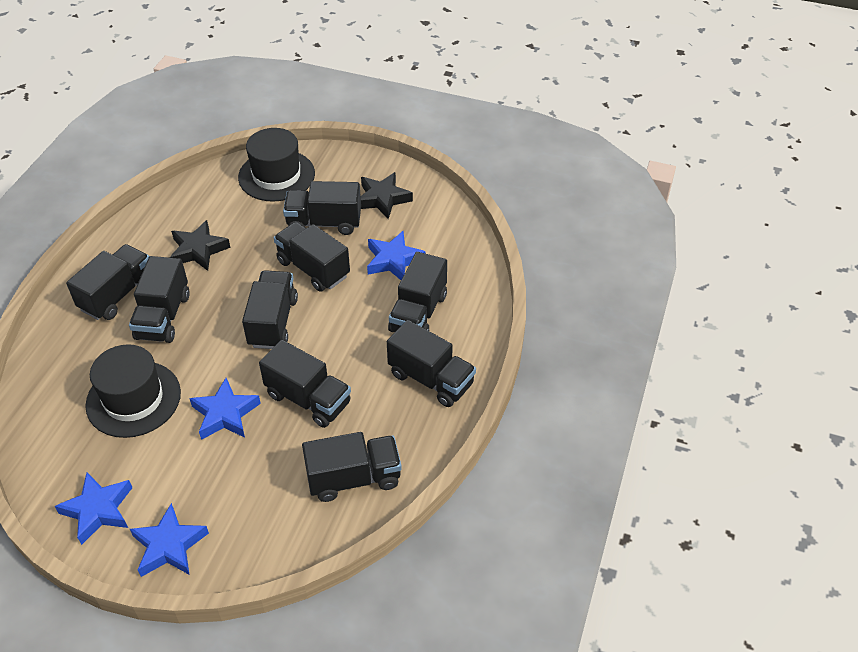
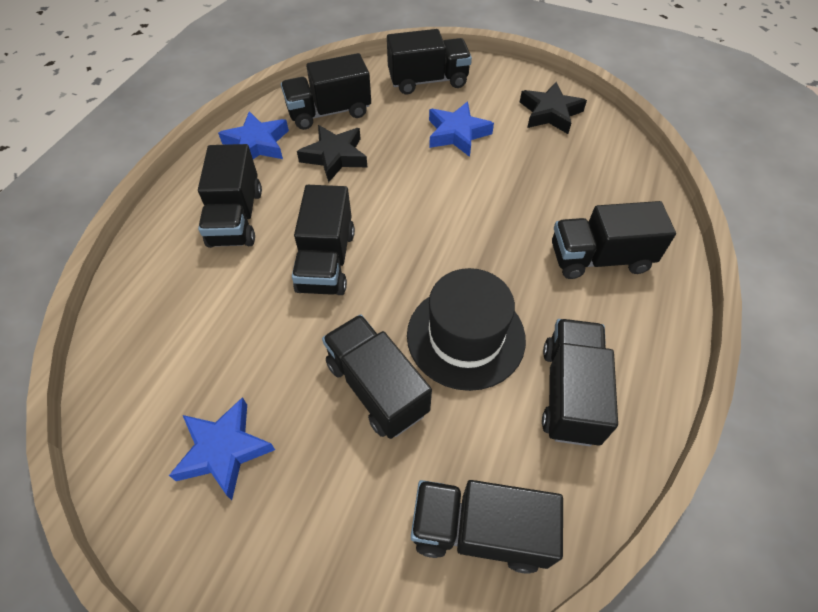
black hat: 2 -> 1
black truck: 9 -> 8
blue star: 4 -> 3

